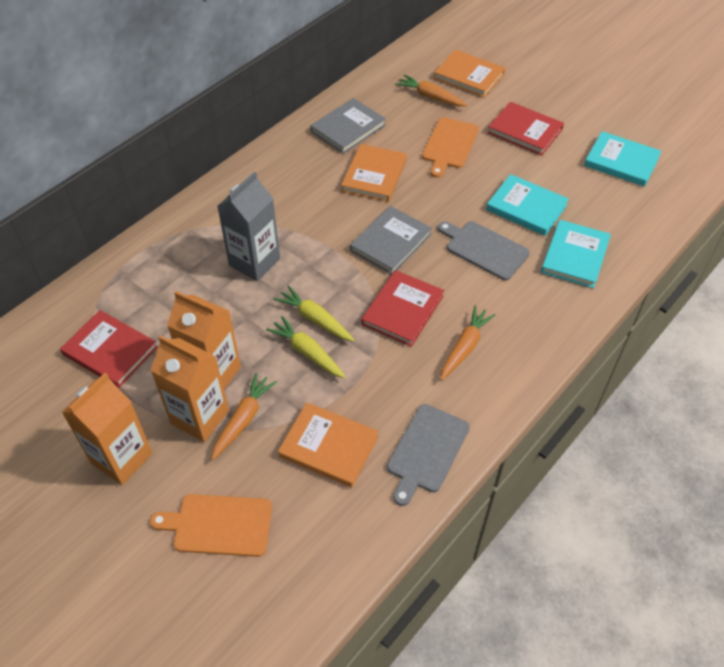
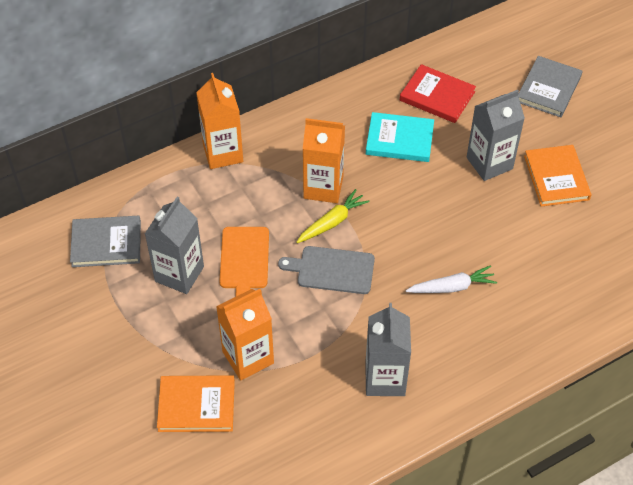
grey carton: 1 -> 3
grey cutting board: 2 -> 1
orange book: 3 -> 2
orange carrot: 3 -> 0
orange cutting board: 2 -> 1
red book: 3 -> 1
turquoise book: 3 -> 1
white carrot: 0 -> 1
yellow carrot: 2 -> 1

